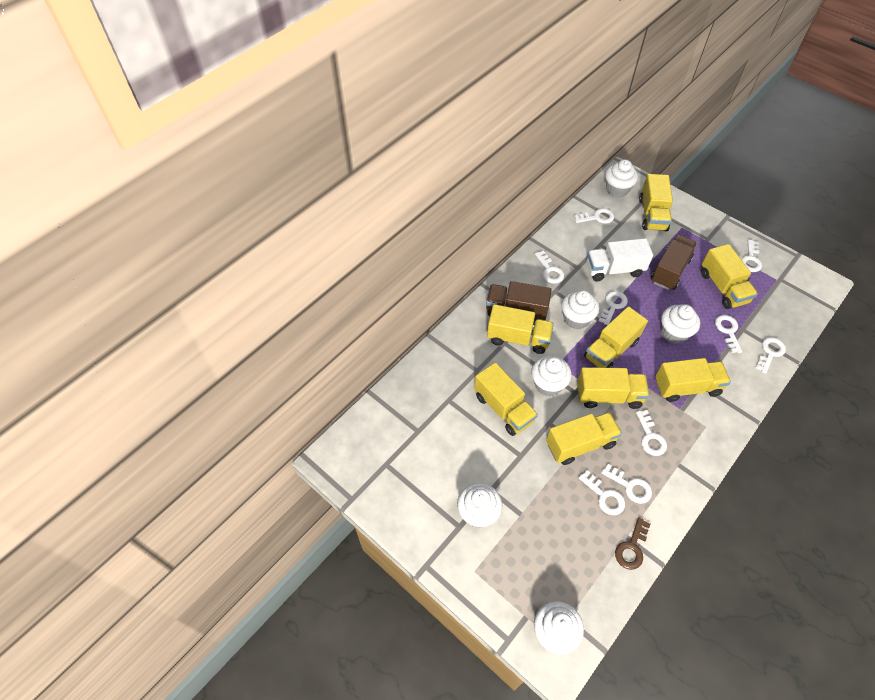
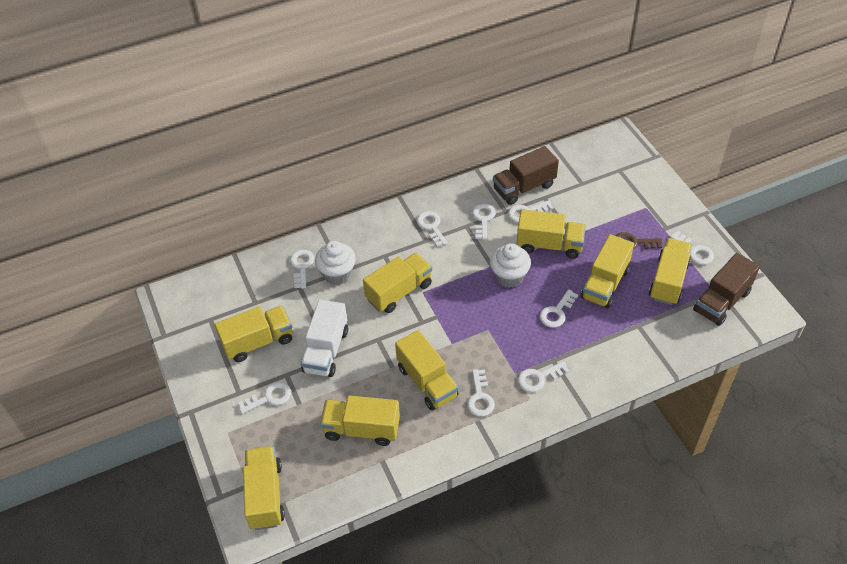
white cupcake: 6 -> 2

